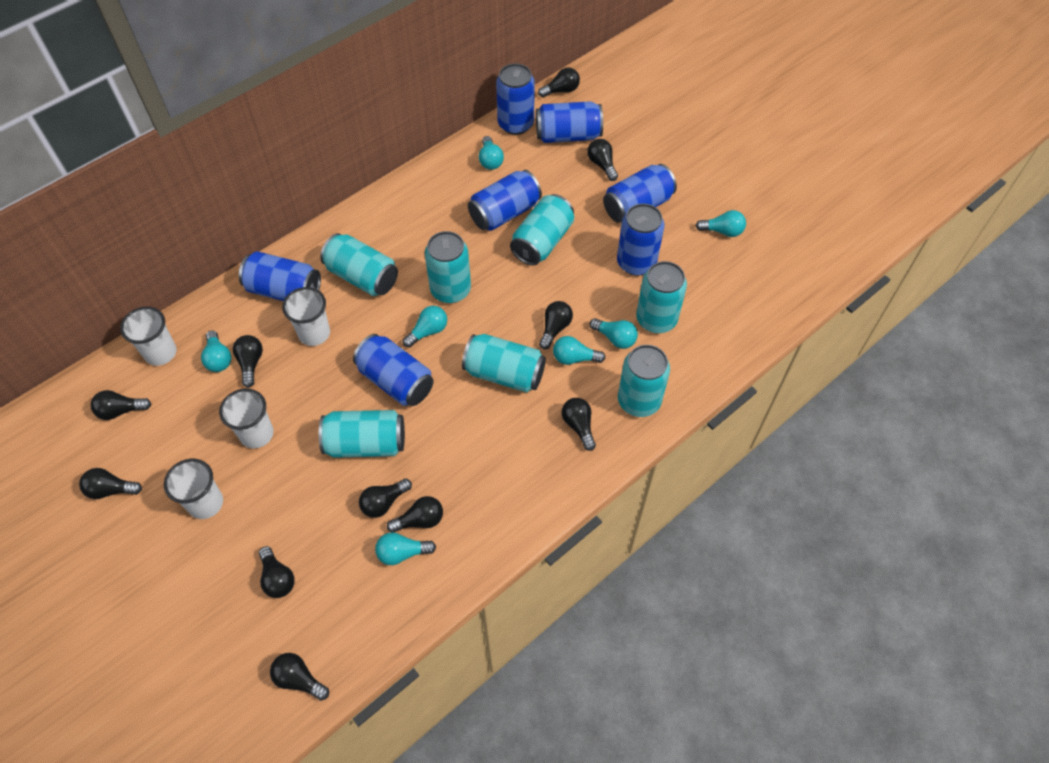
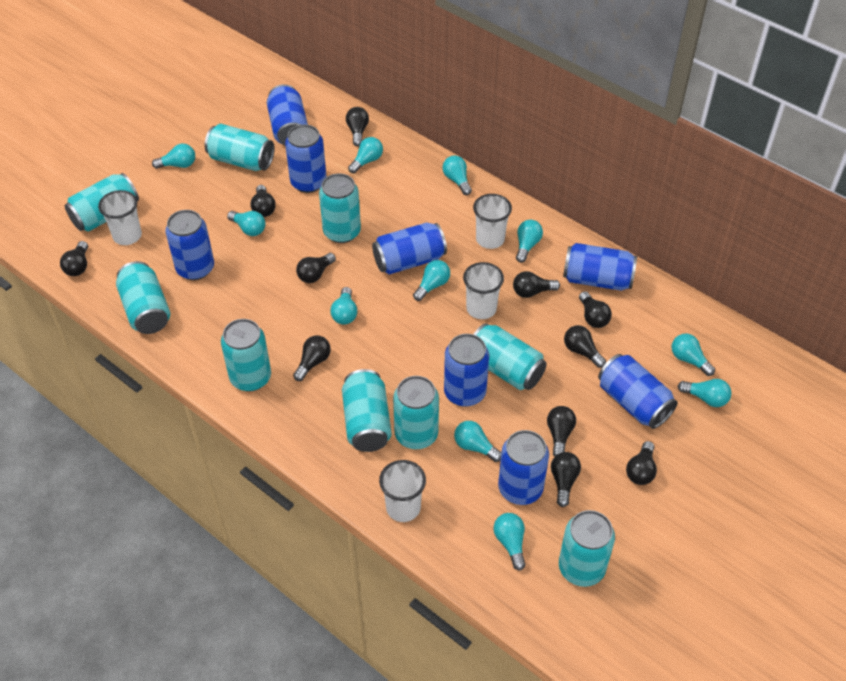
blue can: 7 -> 8
turquoise can: 7 -> 9
turquoise light bulb: 7 -> 11

